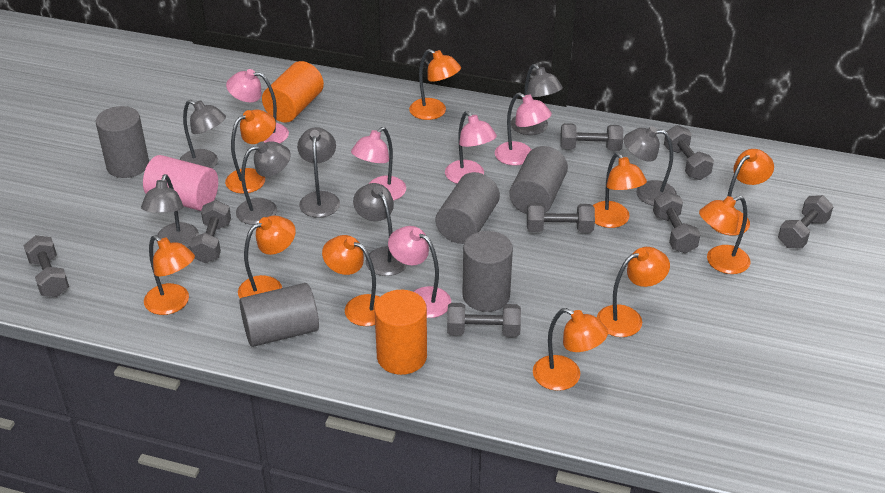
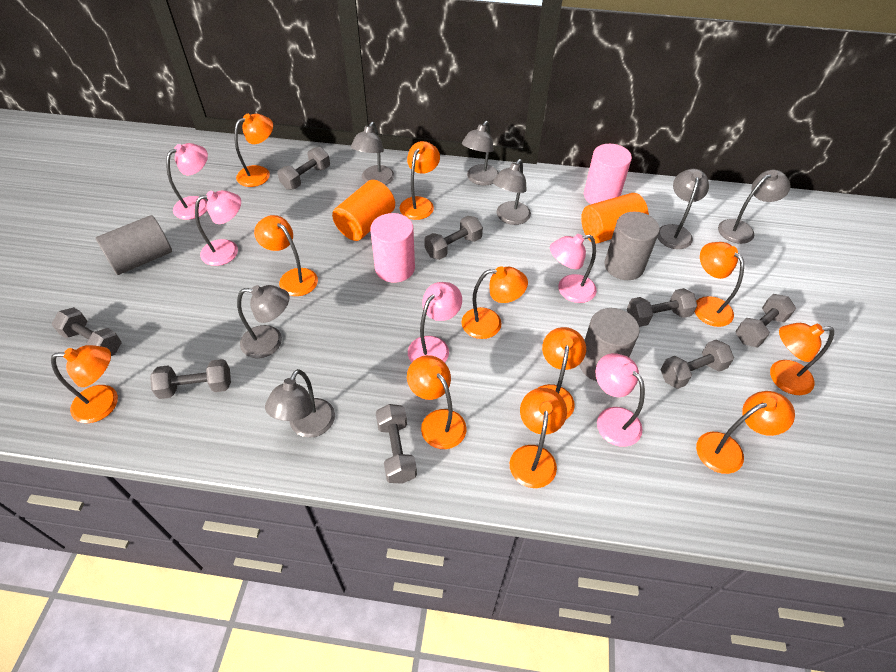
grey cylinder: 5 -> 3
orange lamp: 10 -> 11
pink cylinder: 1 -> 2

